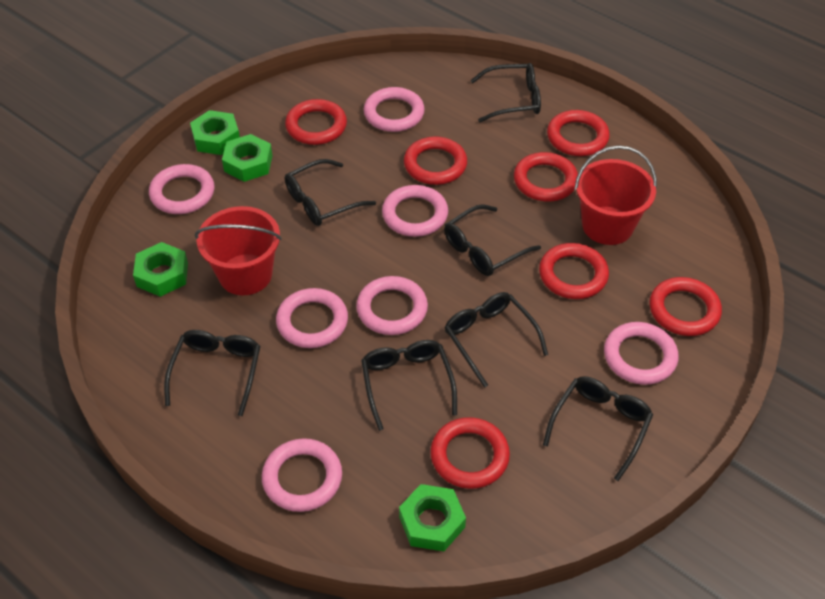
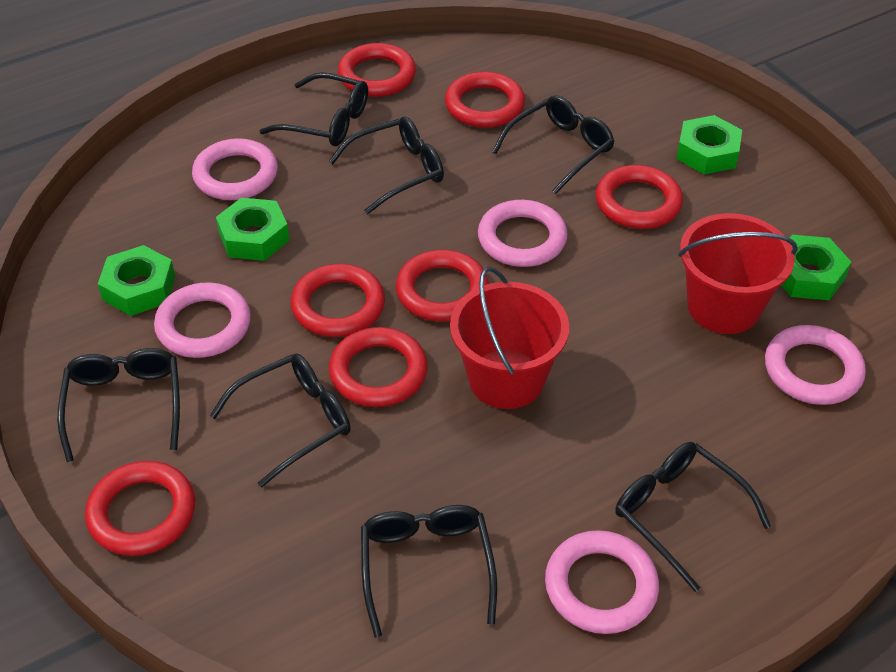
pink ring: 7 -> 5

